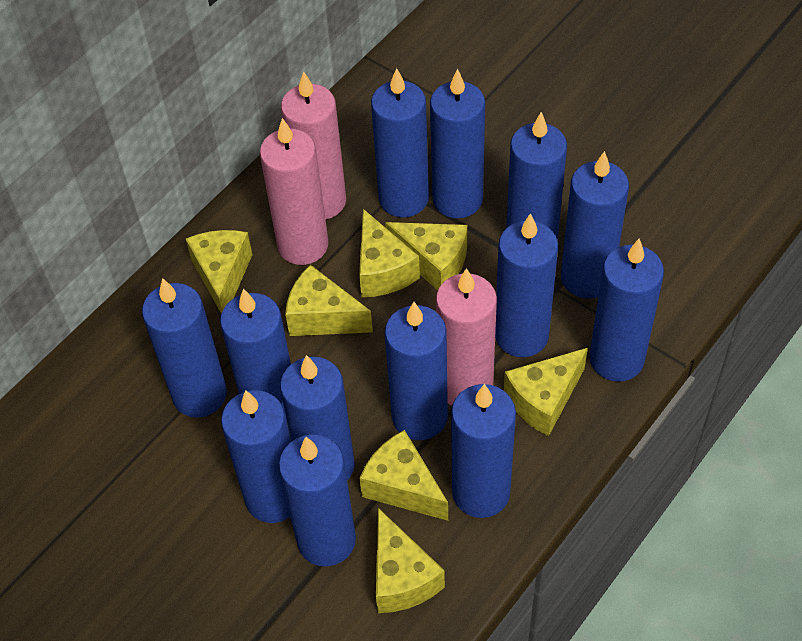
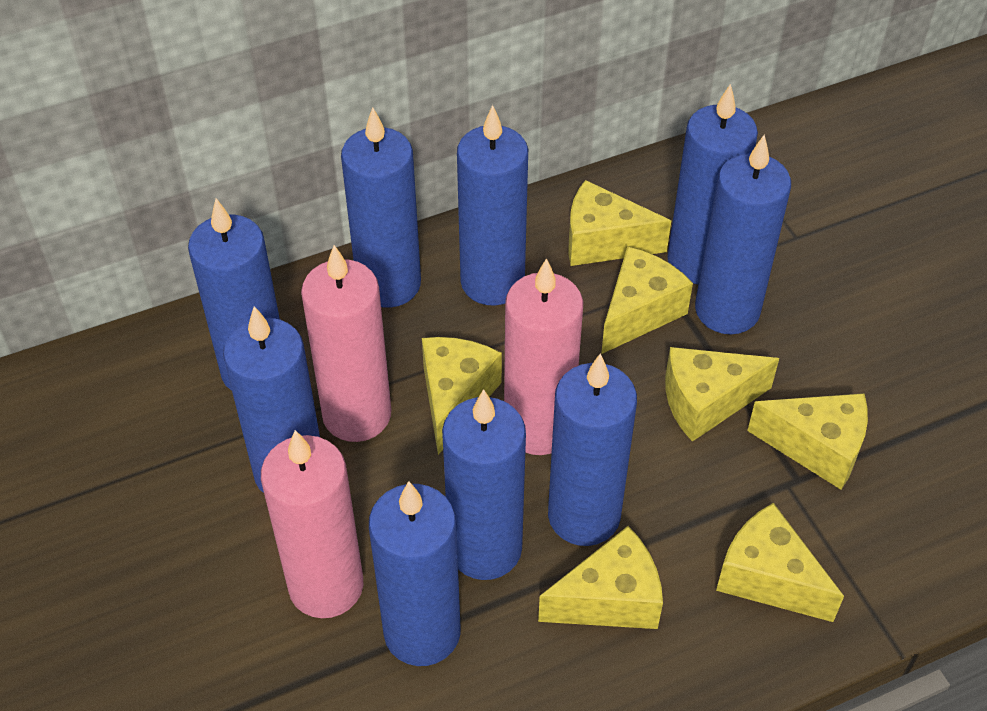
blue candle: 13 -> 9

